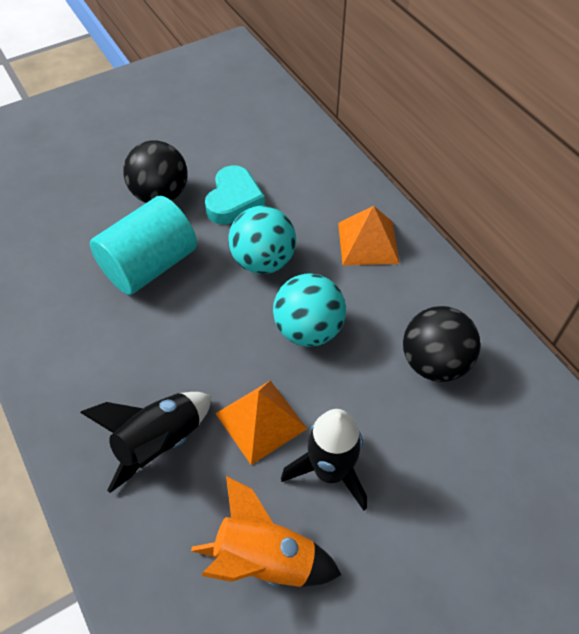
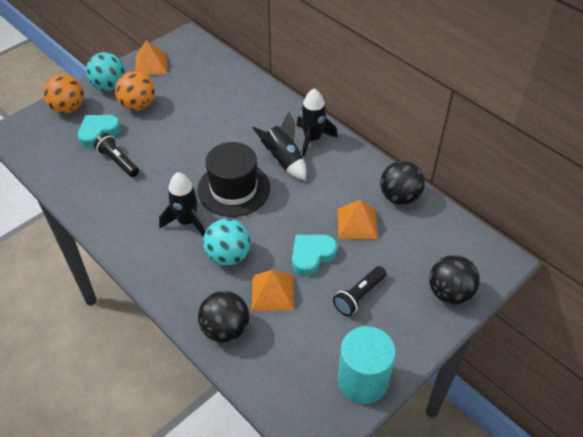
black ball: 2 -> 3
black flashlight: 0 -> 2
black hat: 0 -> 1
black rocket: 2 -> 3
orange ball: 0 -> 2
orange pyramid: 2 -> 3
orange rocket: 1 -> 0
turquoise heart: 1 -> 2

